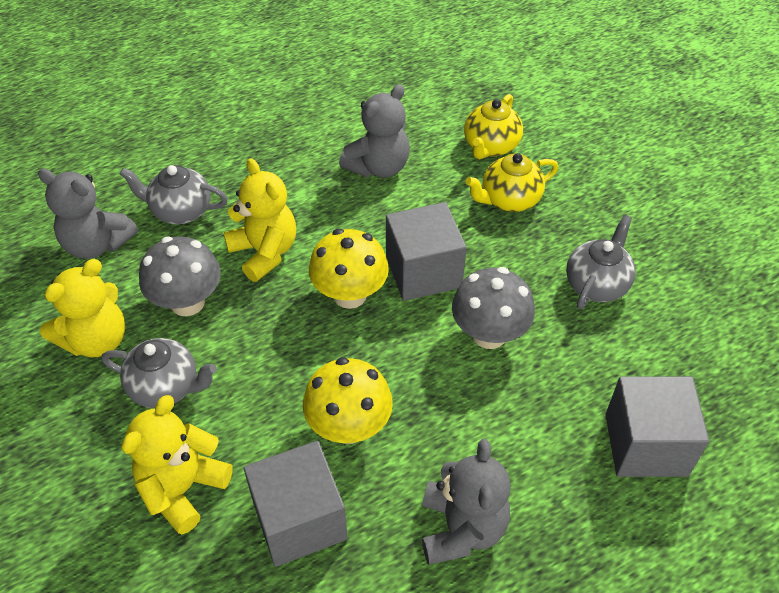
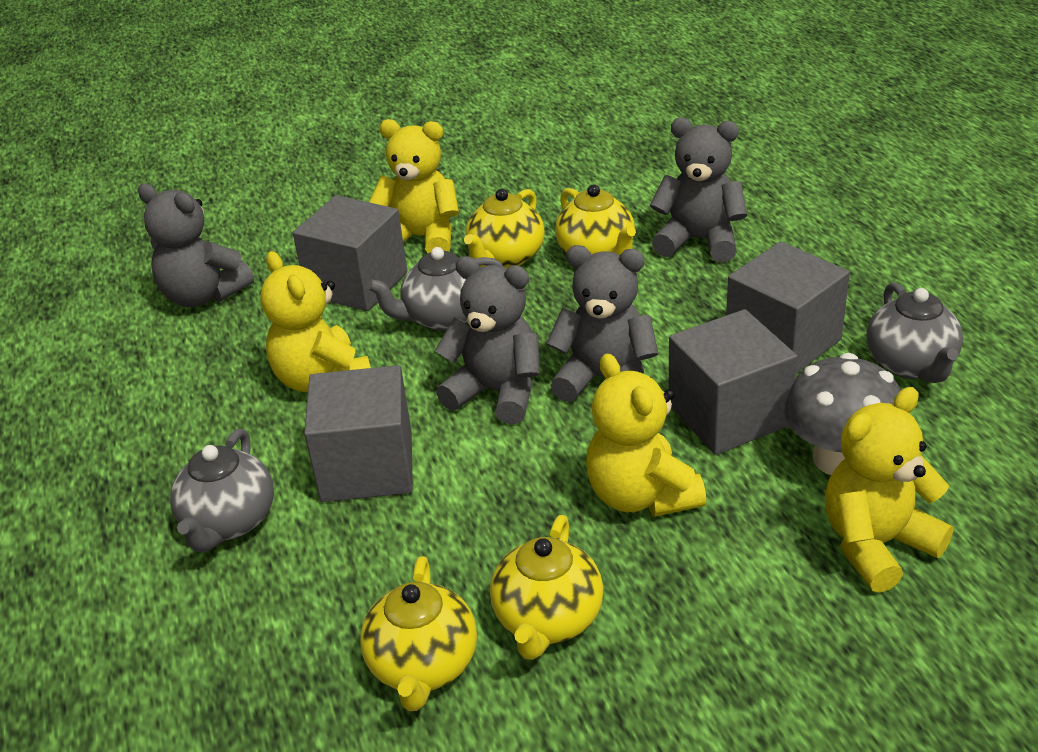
grey cube: 3 -> 4
grey mushroom: 2 -> 1
grey teddy bear: 3 -> 4
yellow mushroom: 2 -> 0
yellow teapot: 2 -> 4
yellow teddy bear: 3 -> 4

